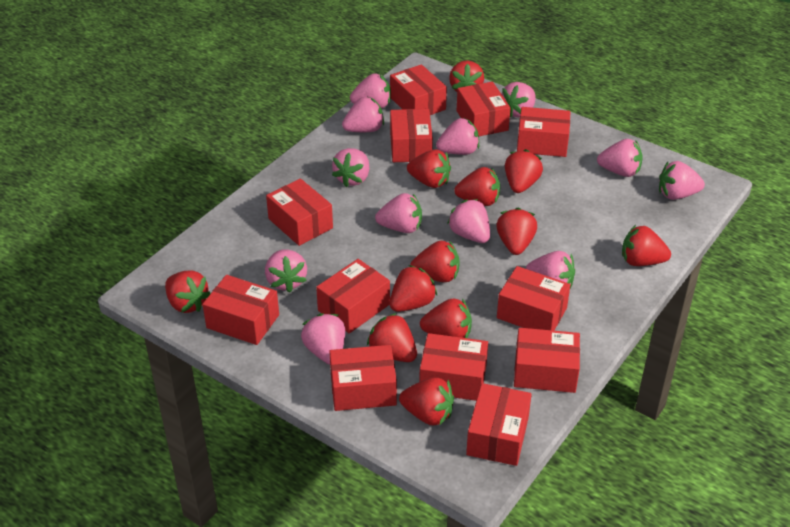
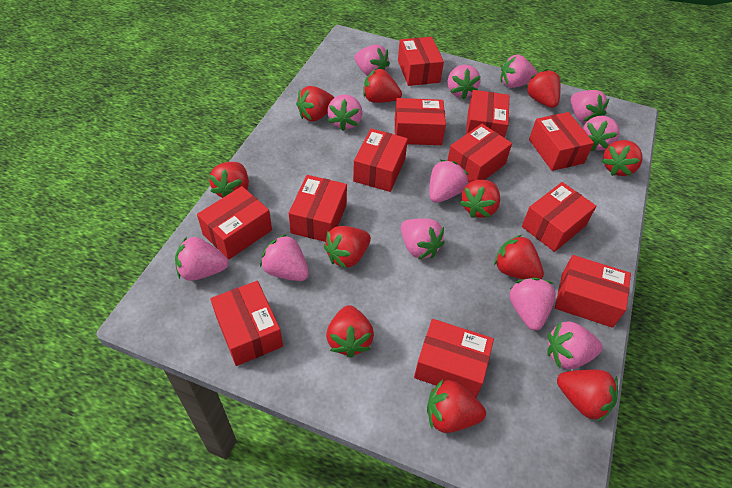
red strawberry: 12 -> 11

